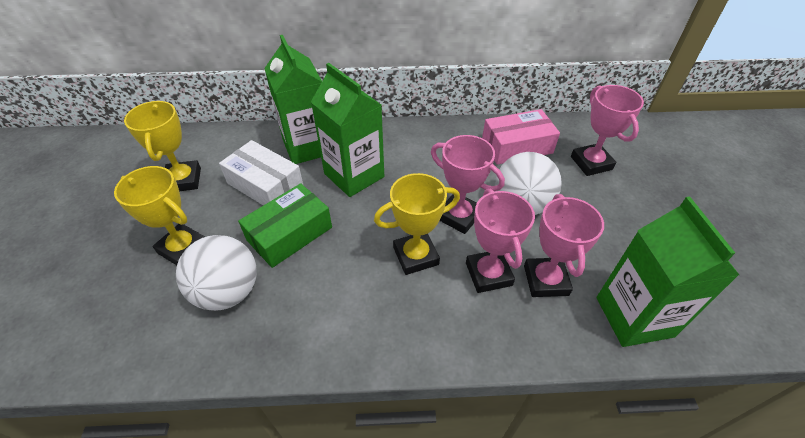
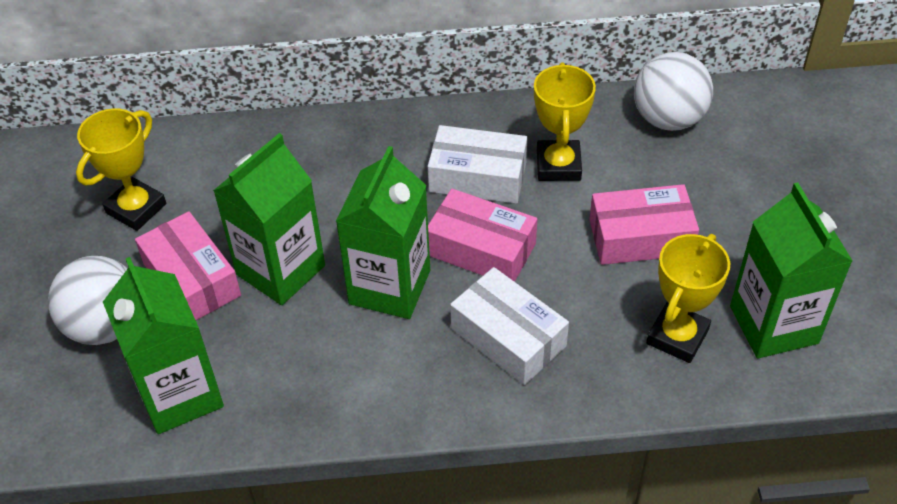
green box: 1 -> 0
green carton: 3 -> 4
pink box: 1 -> 3
pink trophy: 4 -> 0
white box: 1 -> 2

